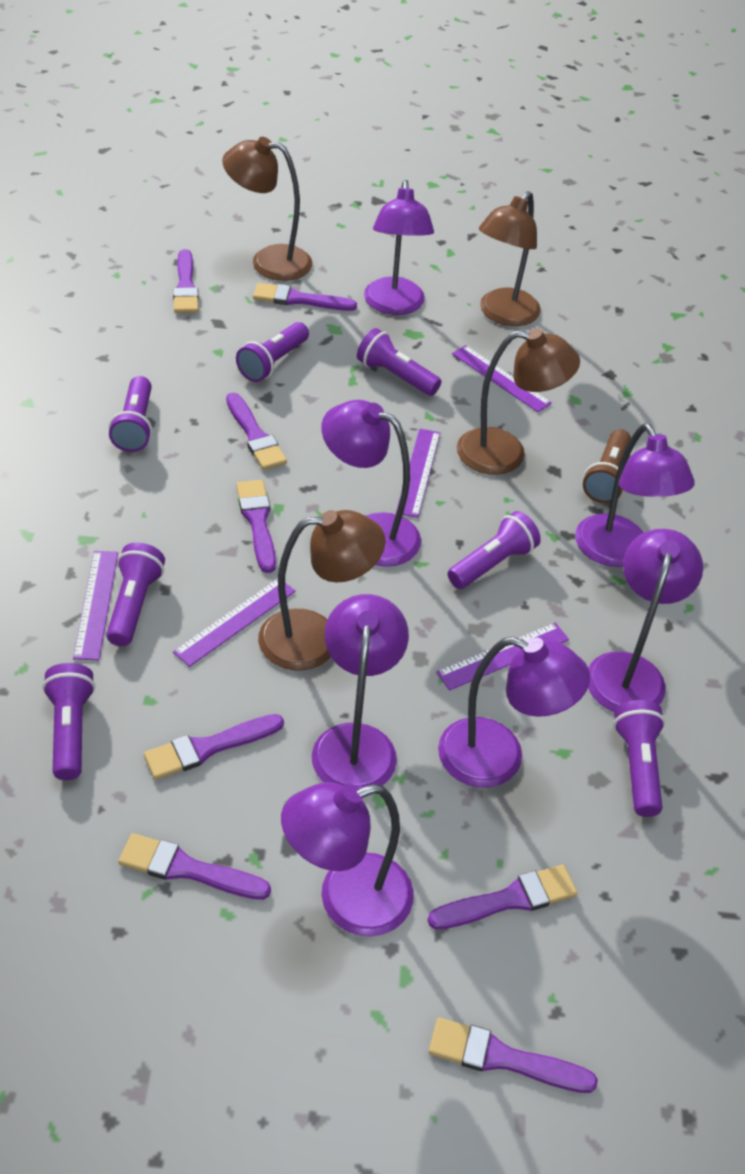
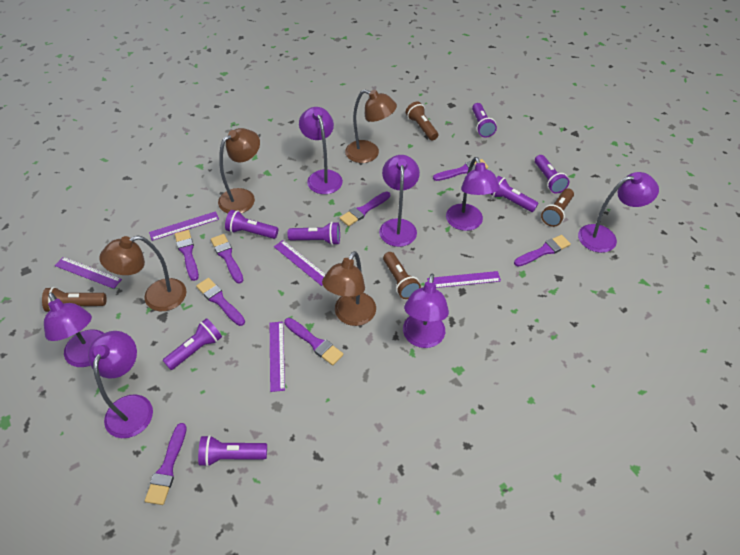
brown flashlight: 1 -> 4

